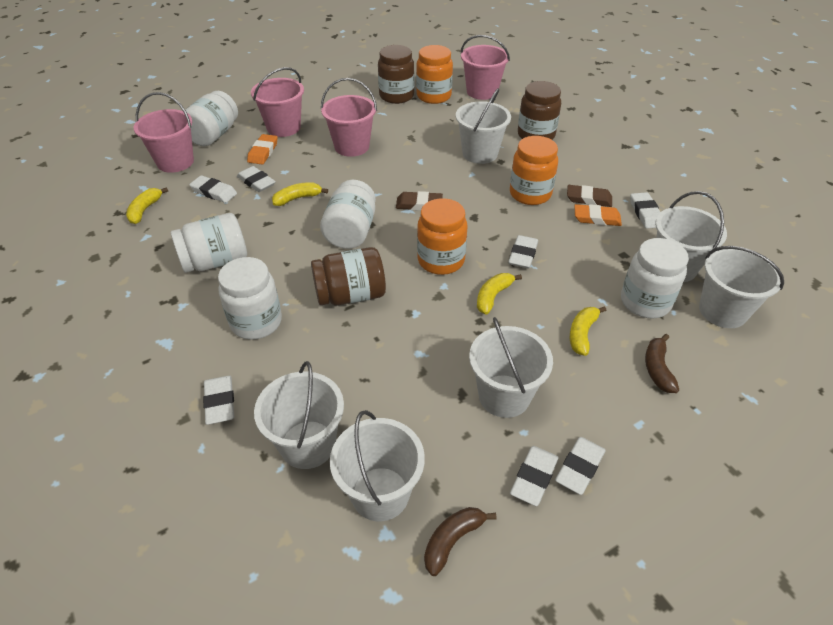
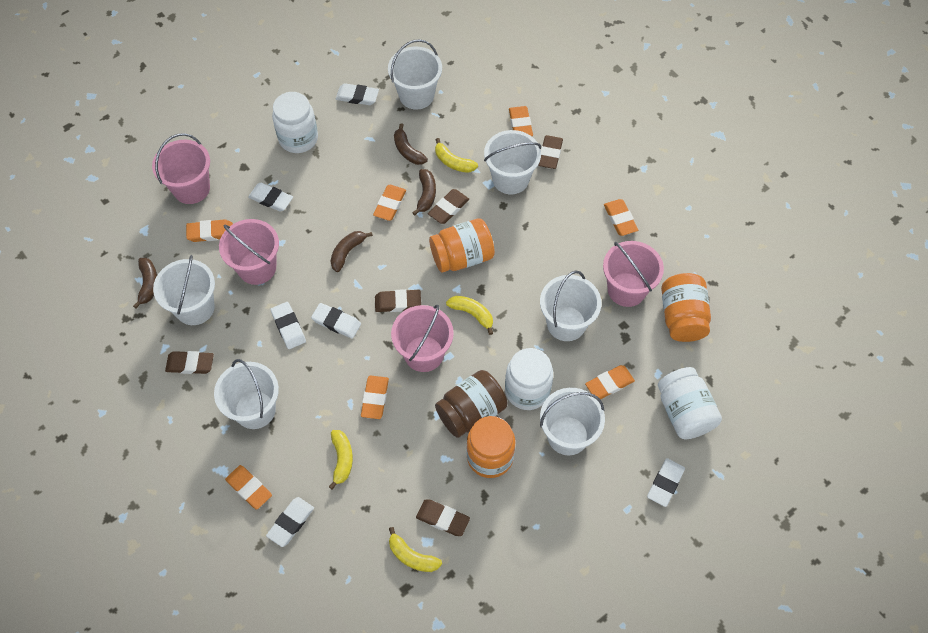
brown banana: 2 -> 4
brown eraser: 2 -> 5
brown jar: 3 -> 1
orange eraser: 2 -> 7
white eraser: 7 -> 6
white jar: 5 -> 3

